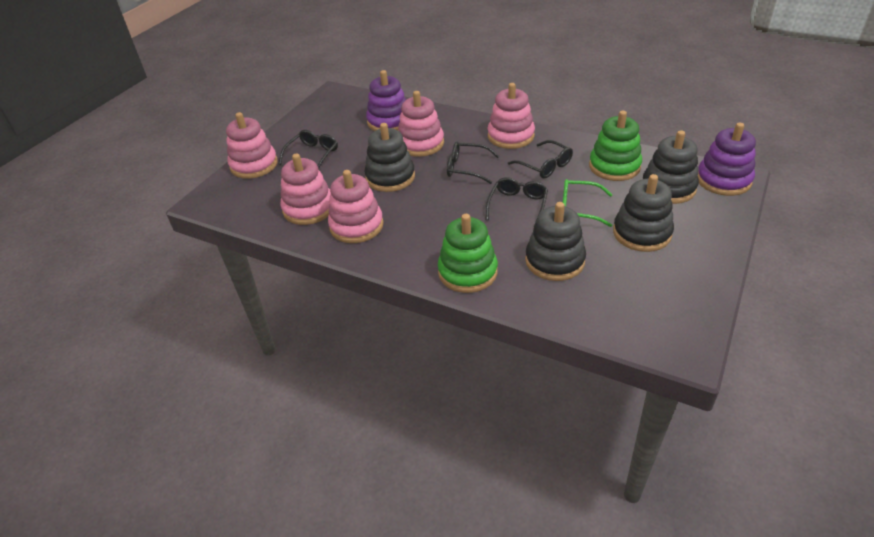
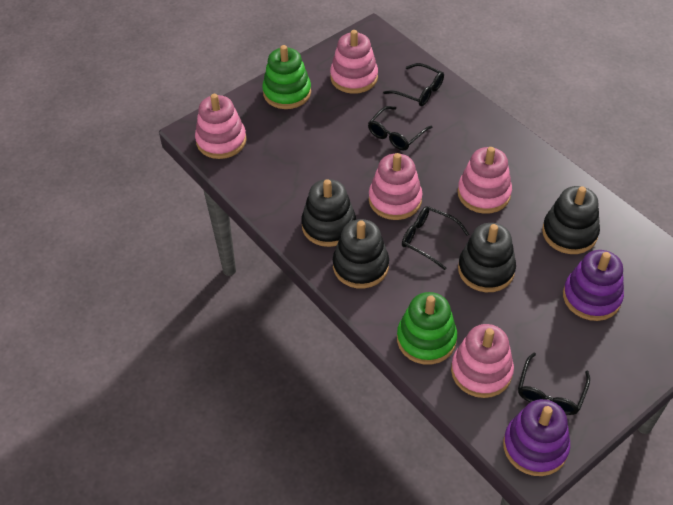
green glasses: 1 -> 0

